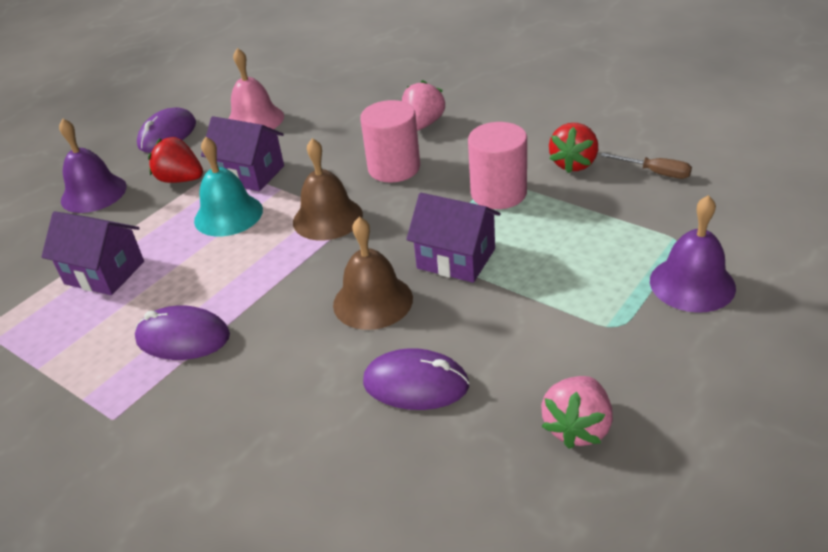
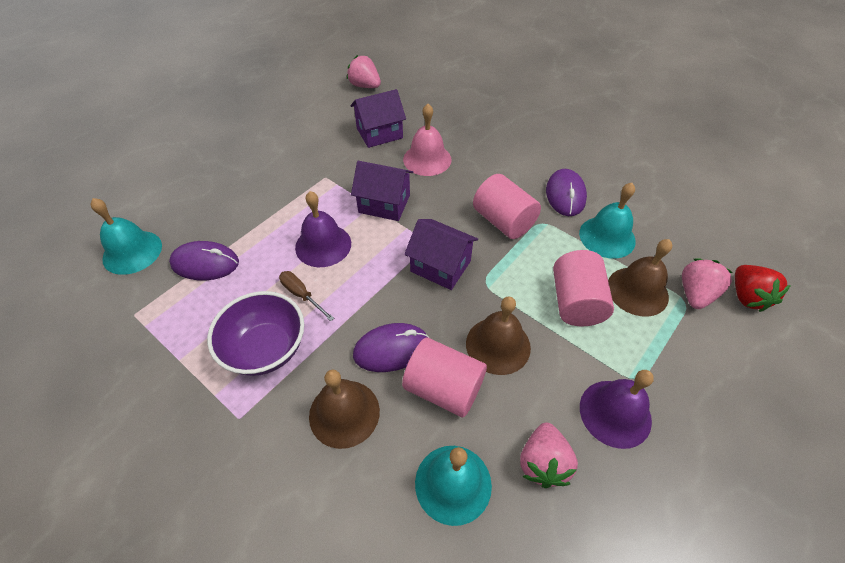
brown bell: 2 -> 3
pink cylinder: 2 -> 3
pink strawberry: 2 -> 3
purple bowl: 0 -> 1
red strawberry: 2 -> 1
turquoise bell: 1 -> 3

